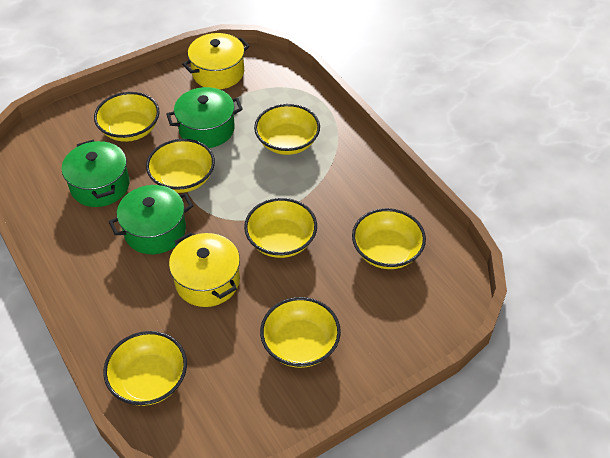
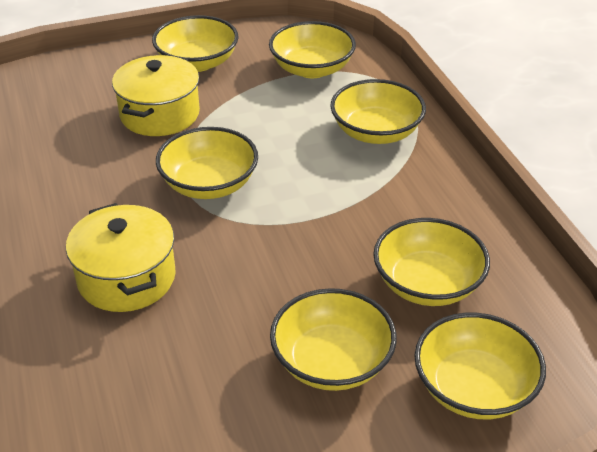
green pot: 3 -> 0

